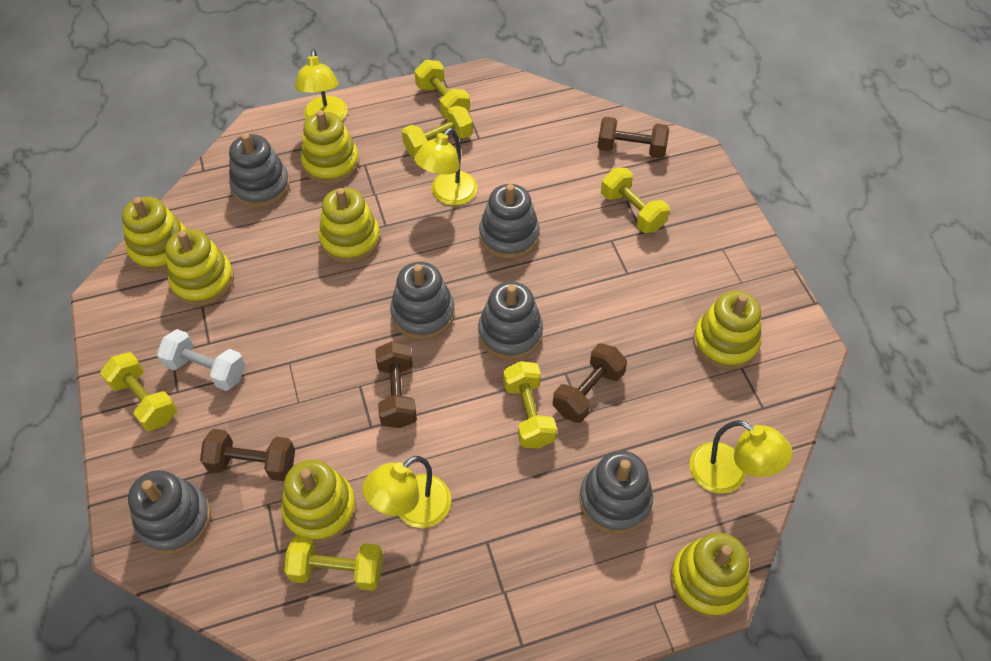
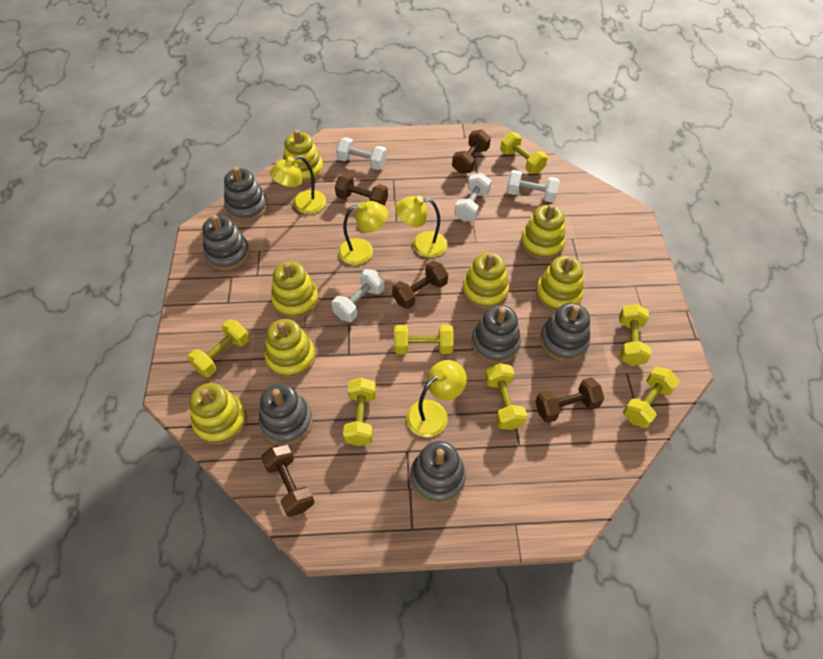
brown dumbbell: 4 -> 5
white dumbbell: 1 -> 4
yellow dumbbell: 6 -> 7

